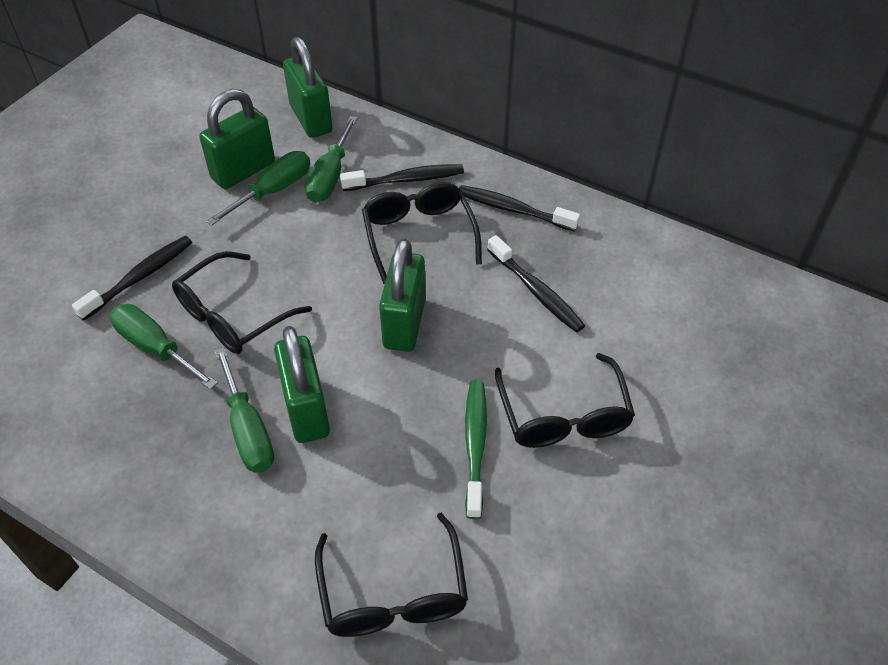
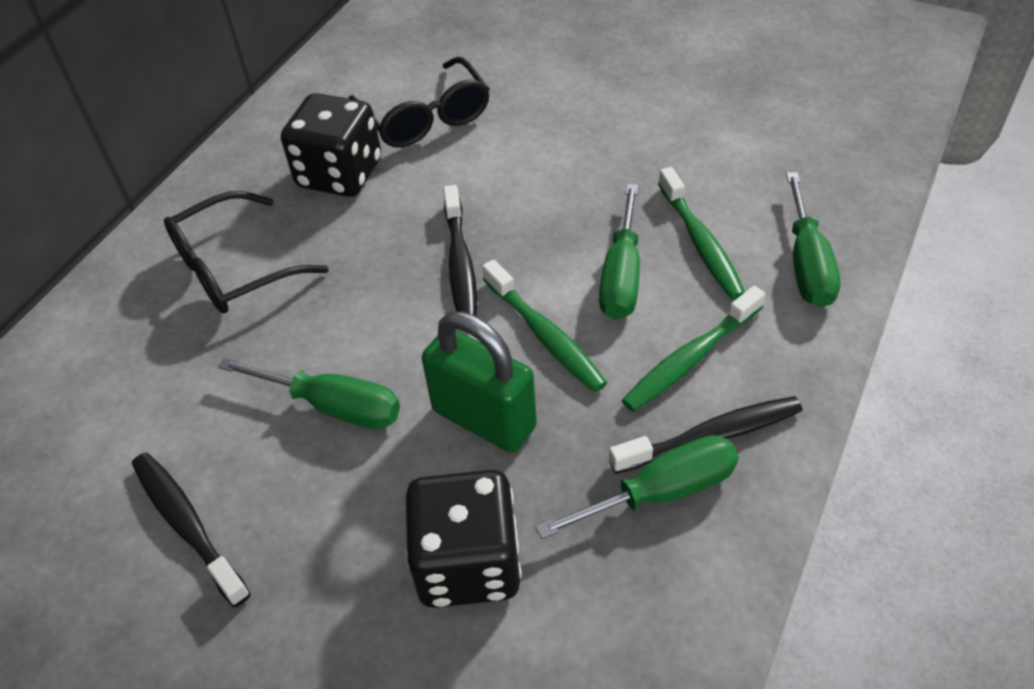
black dice: 0 -> 2
black glasses: 4 -> 2
black toothbrush: 4 -> 3
green padlock: 4 -> 1
green toothbrush: 1 -> 3

